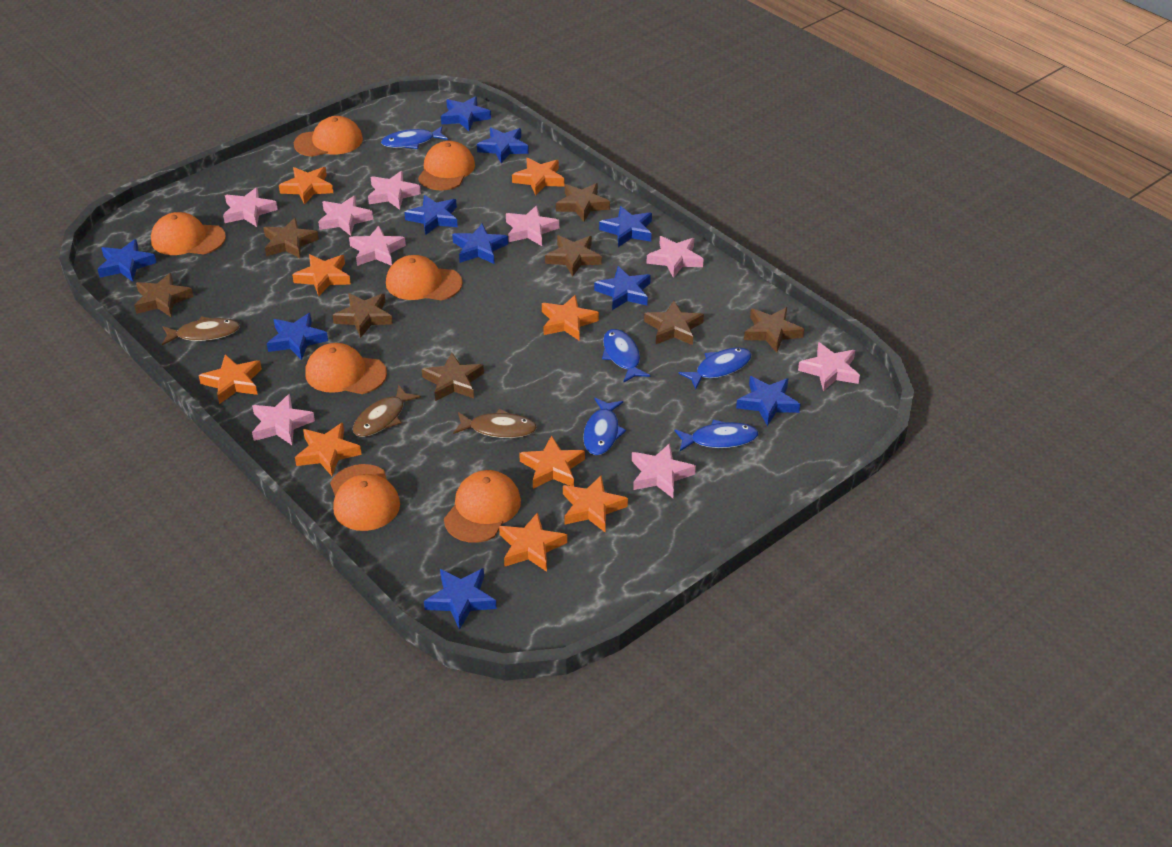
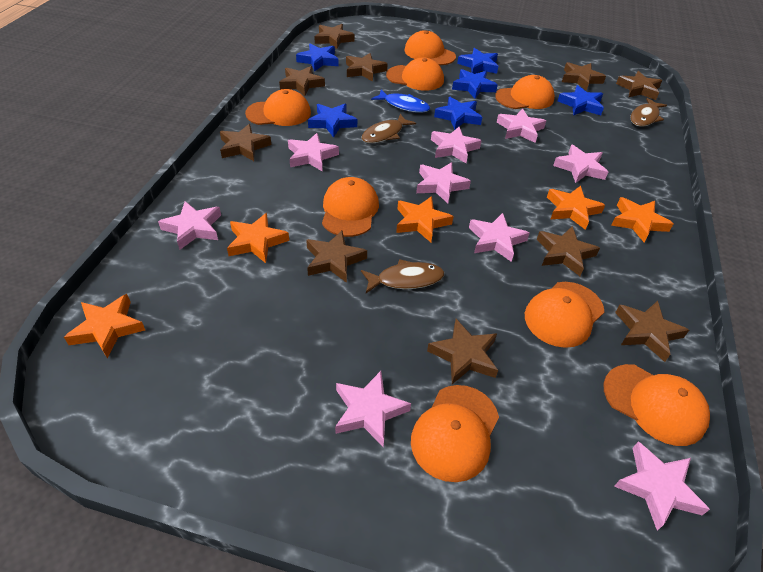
blue fish: 5 -> 1
blue star: 10 -> 6
brown star: 8 -> 10
orange cap: 7 -> 8
orange star: 9 -> 5

